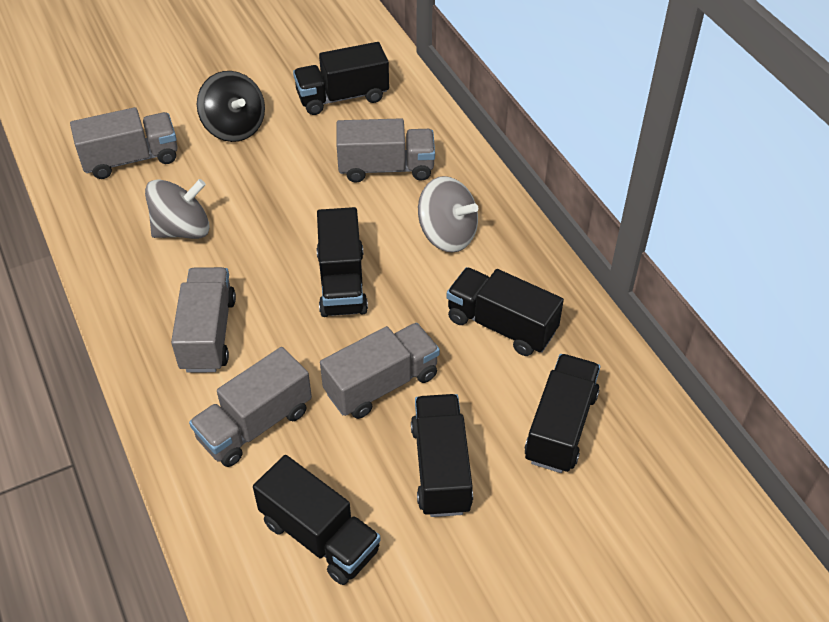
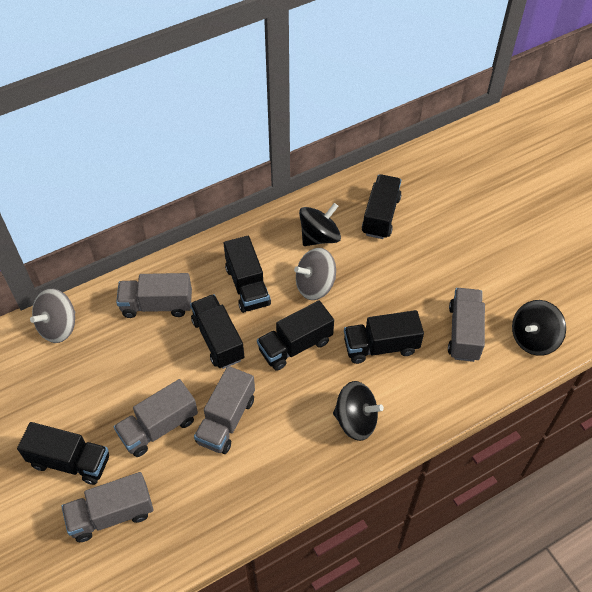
black spinning top: 1 -> 3

